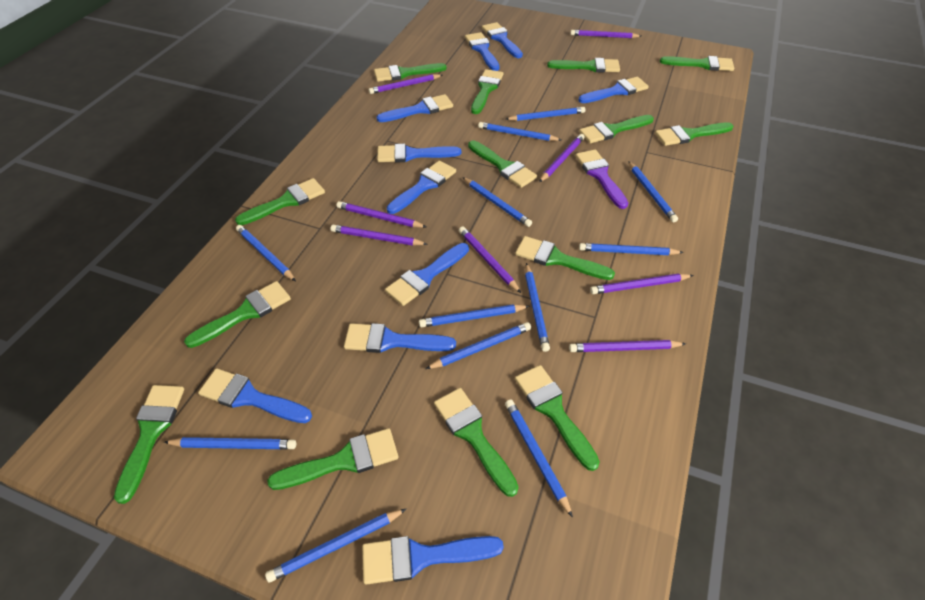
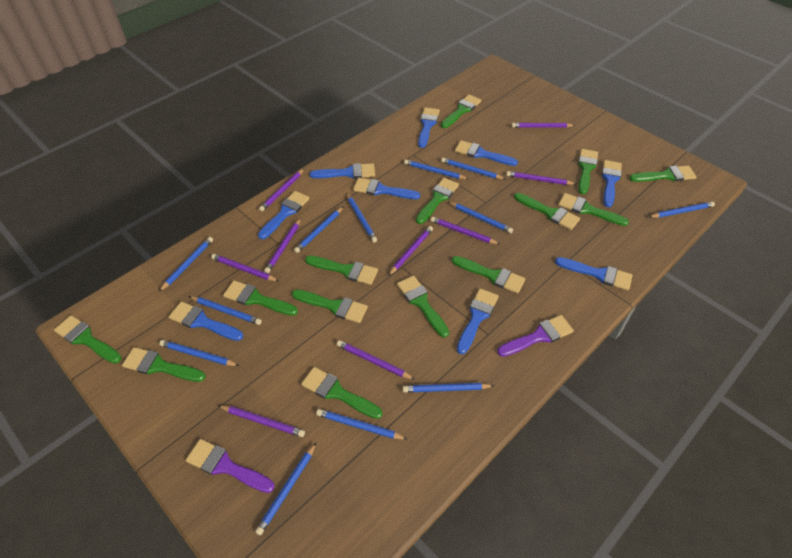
blue brush: 10 -> 9
purple brush: 1 -> 2
purple pencil: 8 -> 9

